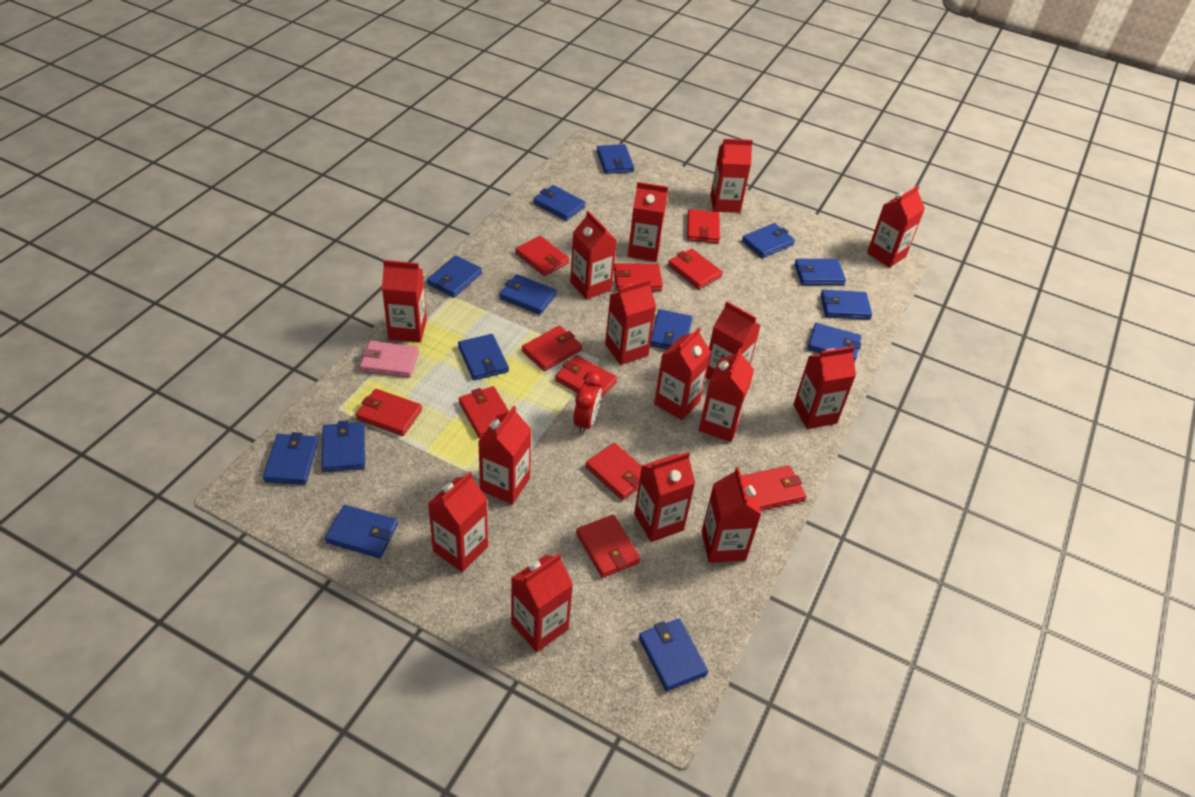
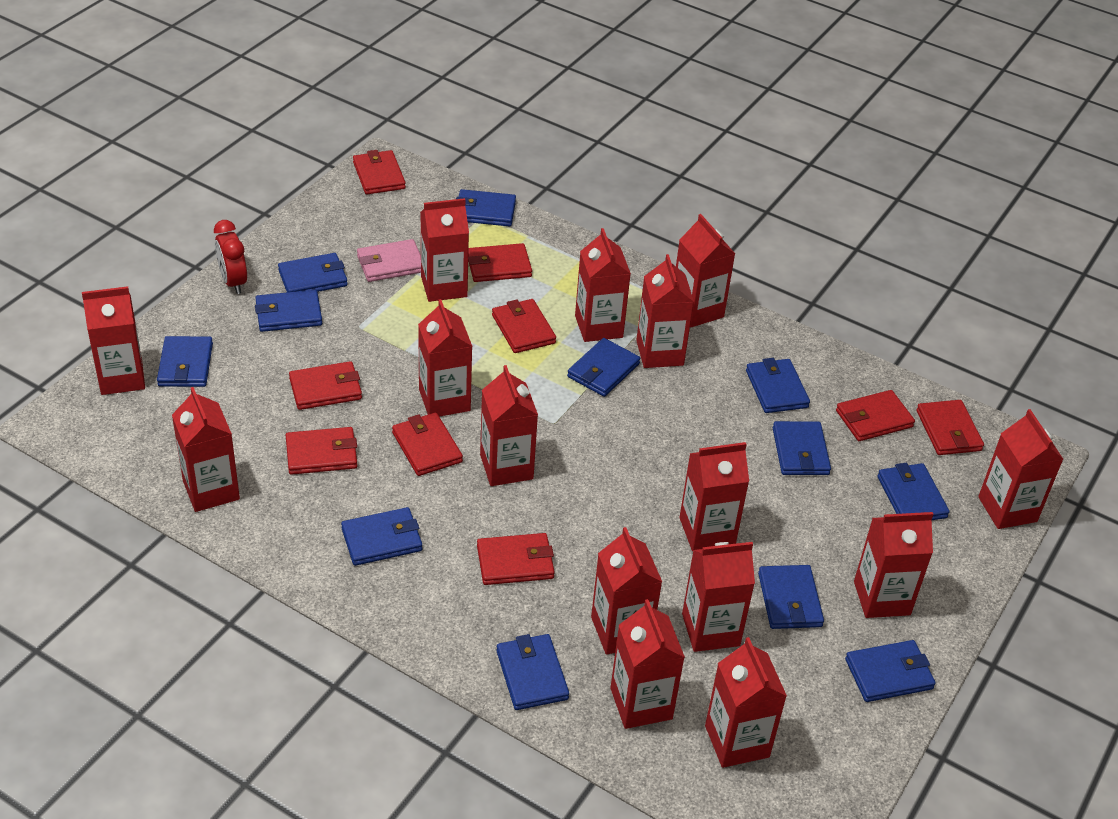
blue wallet: 14 -> 12
red wallet: 11 -> 9

